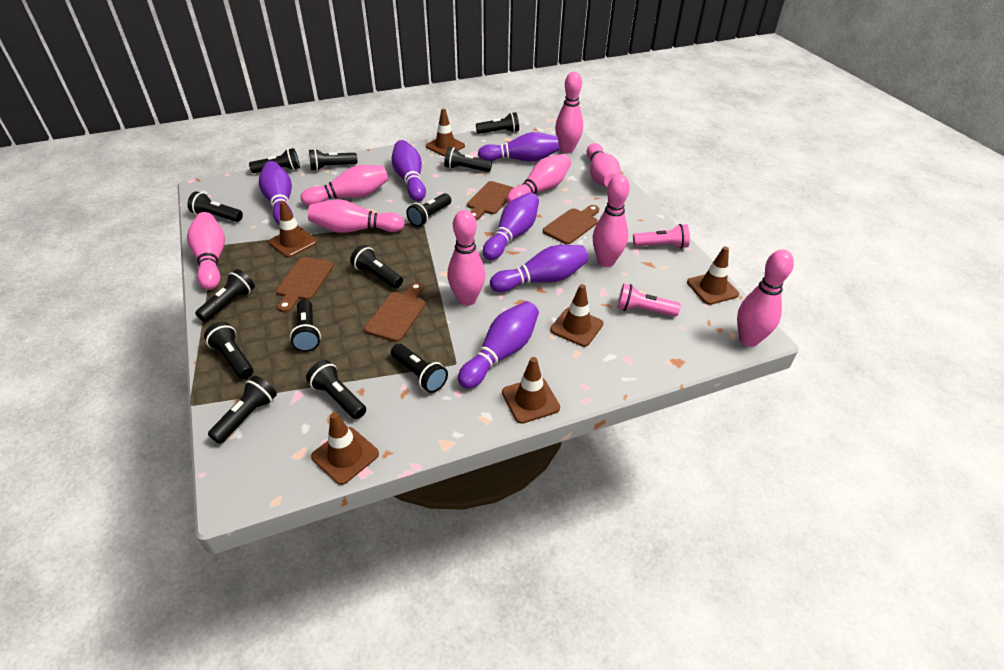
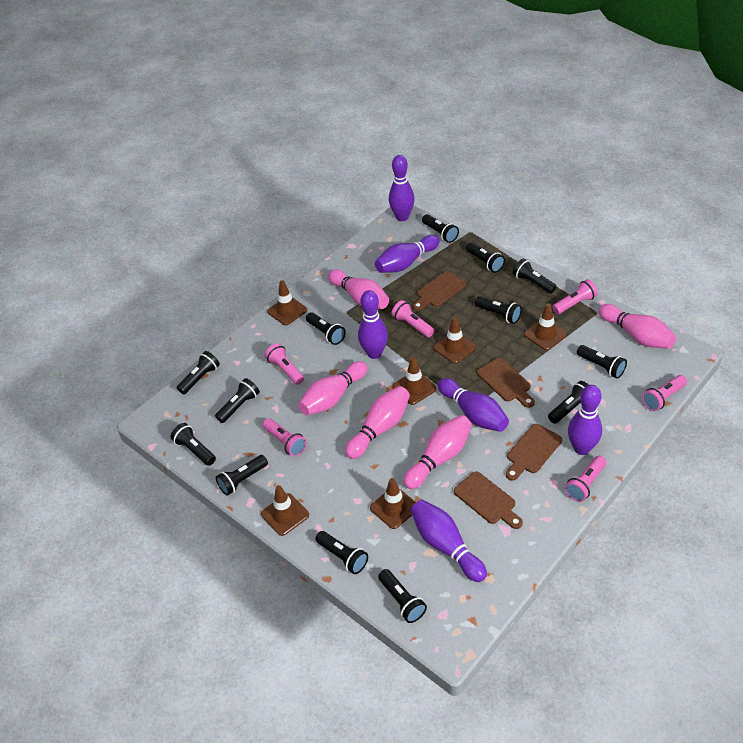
pink bowling pin: 9 -> 5
pink flashlight: 2 -> 6

